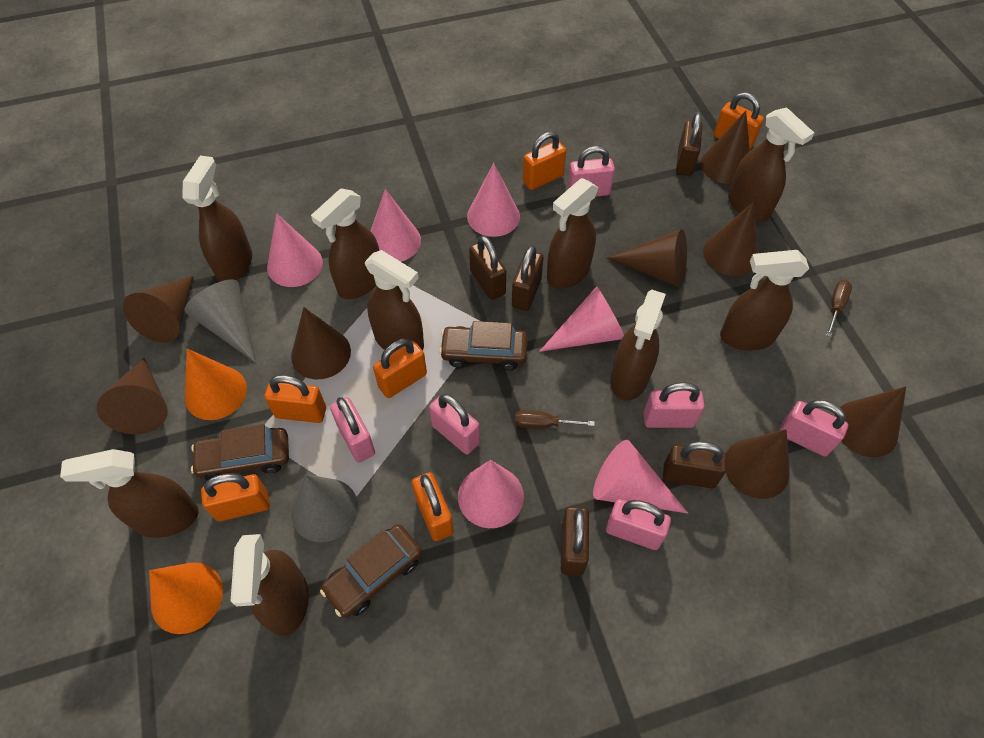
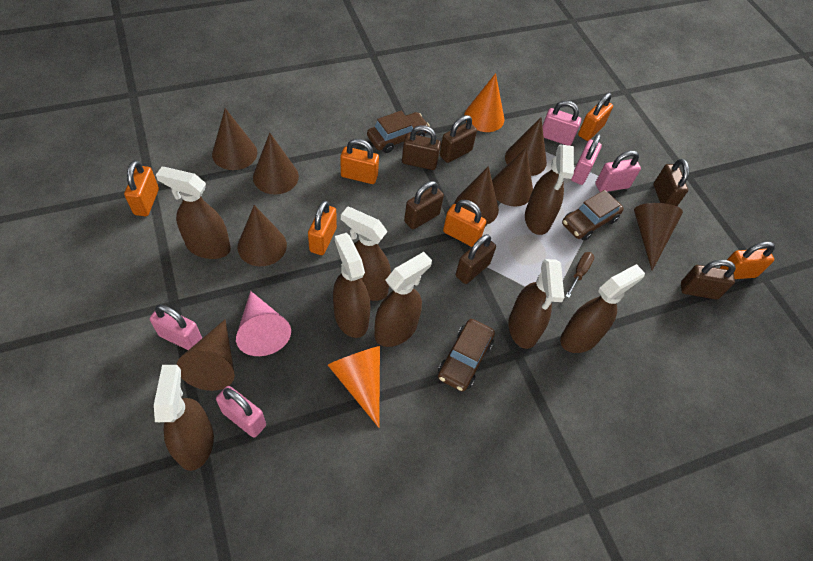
brown padlock: 5 -> 6
brown screwdriver: 2 -> 1
brown spray bottle: 9 -> 8
grey cone: 2 -> 0
pink cone: 6 -> 1
pink padlock: 6 -> 5

